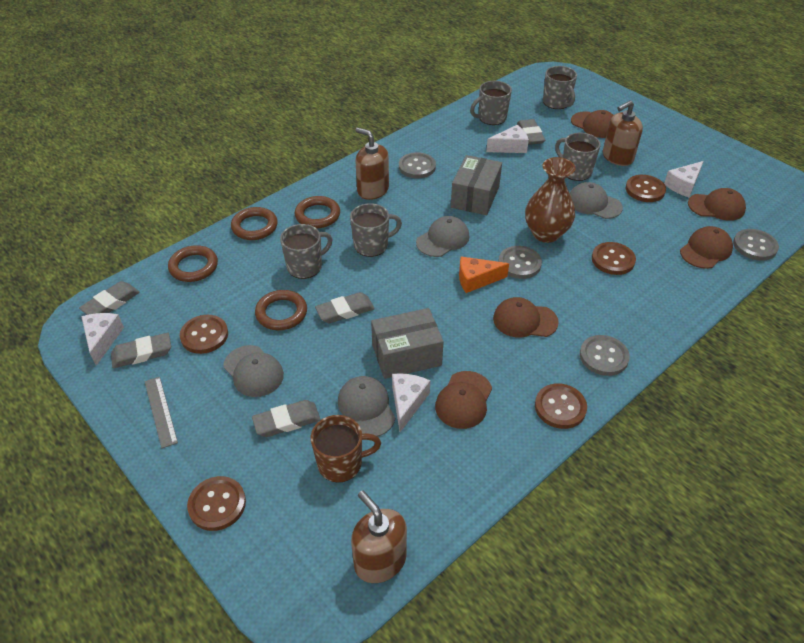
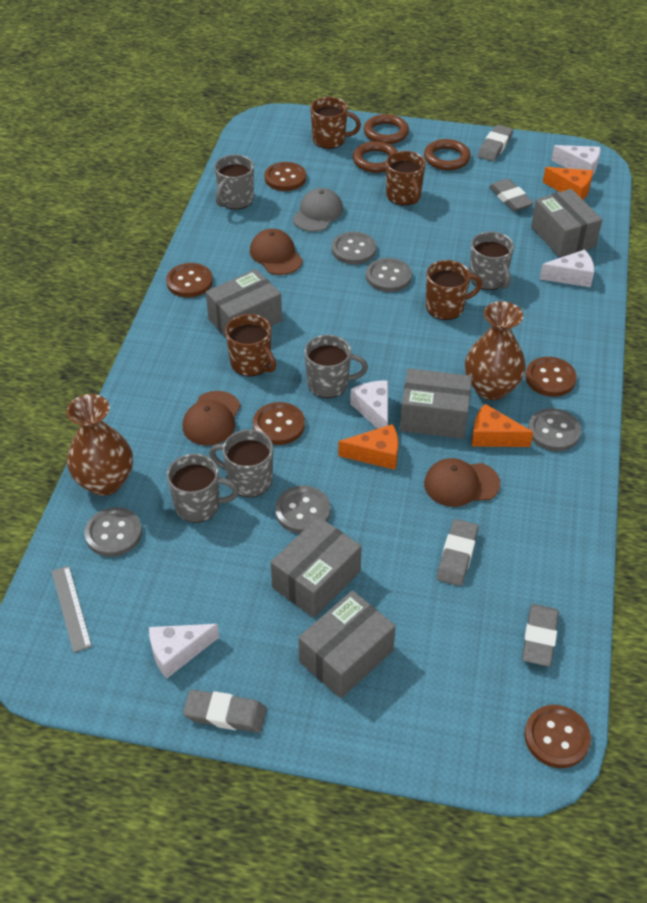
brown cap: 5 -> 3
brown mug: 1 -> 4
brown ring: 4 -> 3
brown soap dispenser: 3 -> 0
brown vase: 1 -> 2
grey box: 2 -> 5
grey button: 4 -> 5
grey cap: 4 -> 1
orange cheese: 1 -> 3

